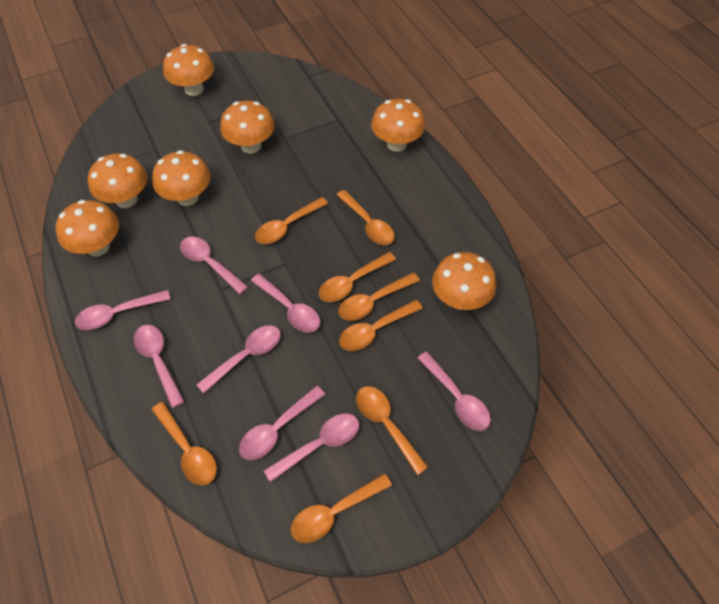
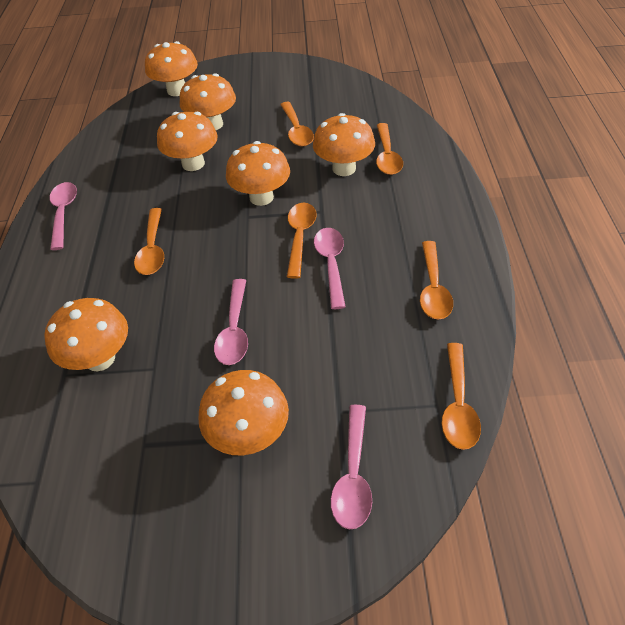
orange spoon: 8 -> 6
pink spoon: 8 -> 4

